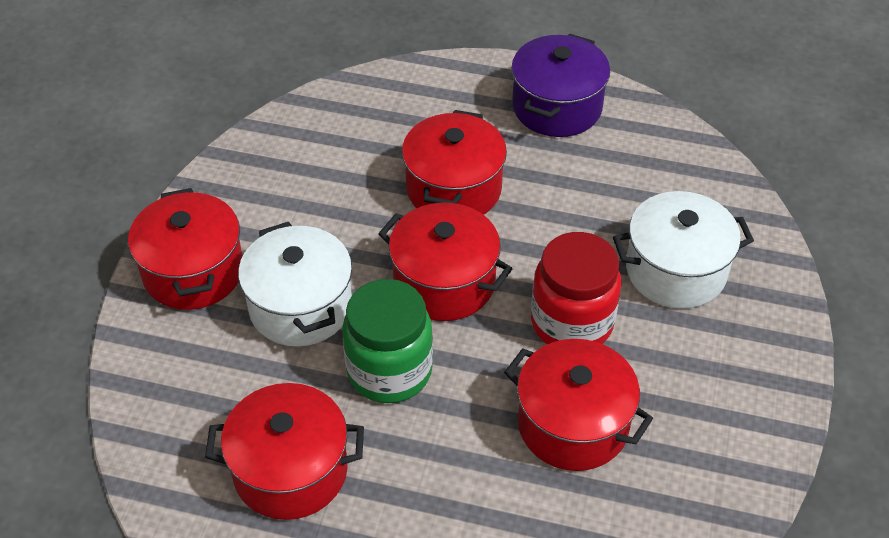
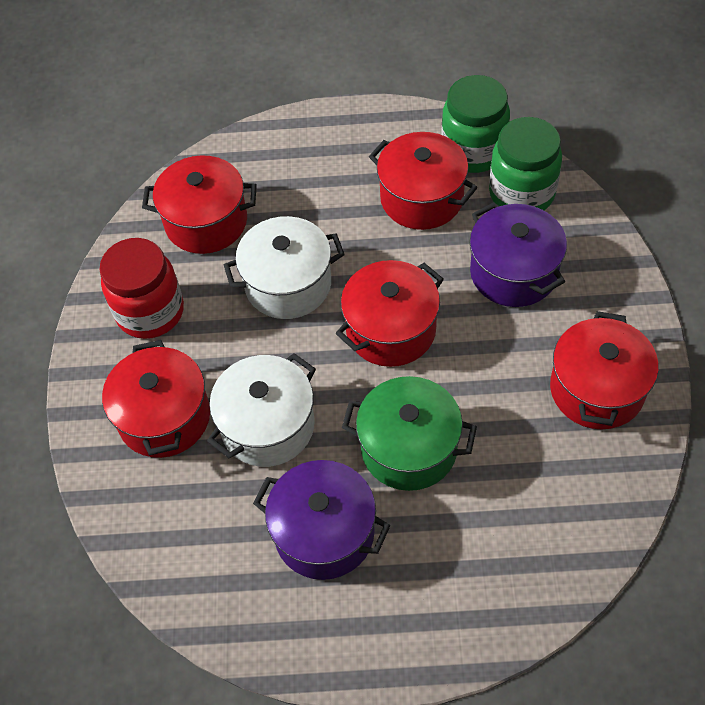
green jar: 1 -> 2
green pot: 0 -> 1
purple pot: 1 -> 2

